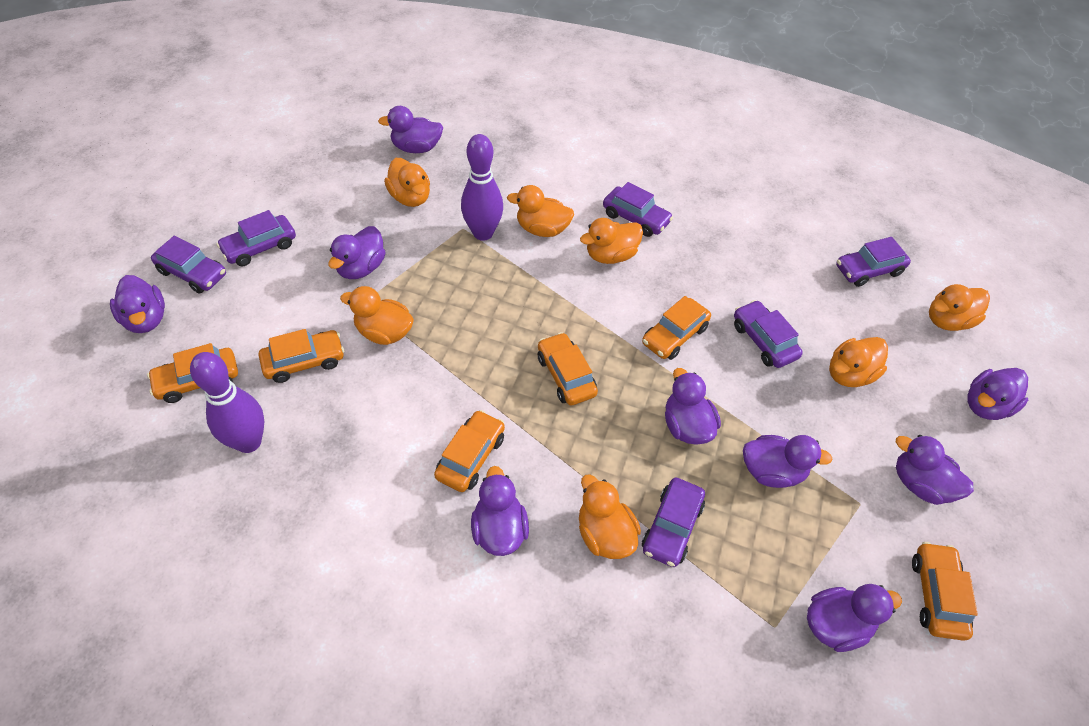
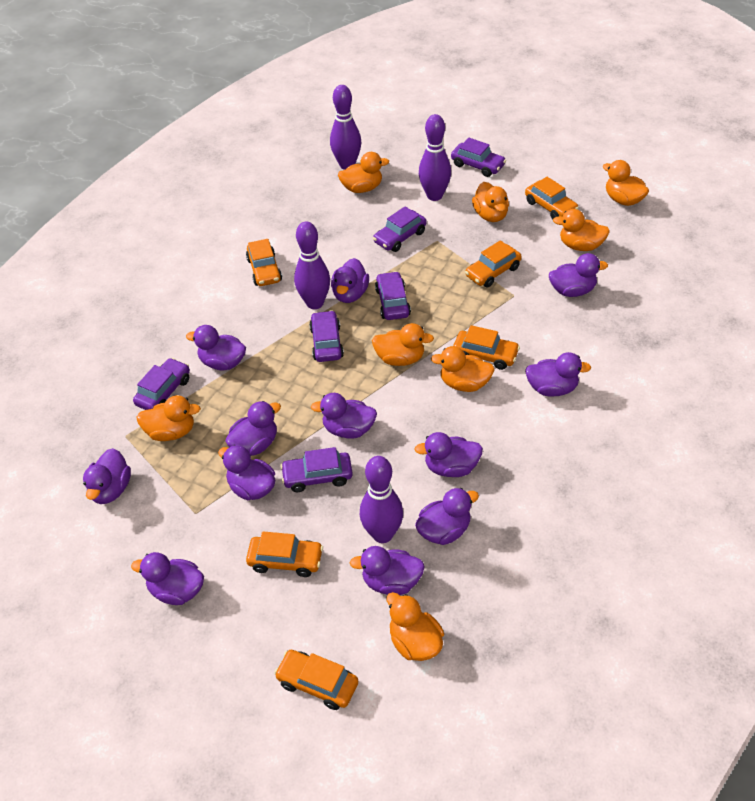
orange duck: 7 -> 8
purple bowling pin: 2 -> 4
purple duck: 9 -> 12

